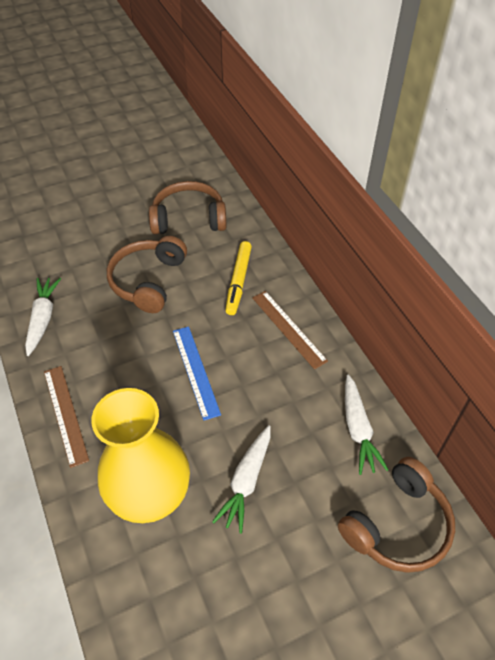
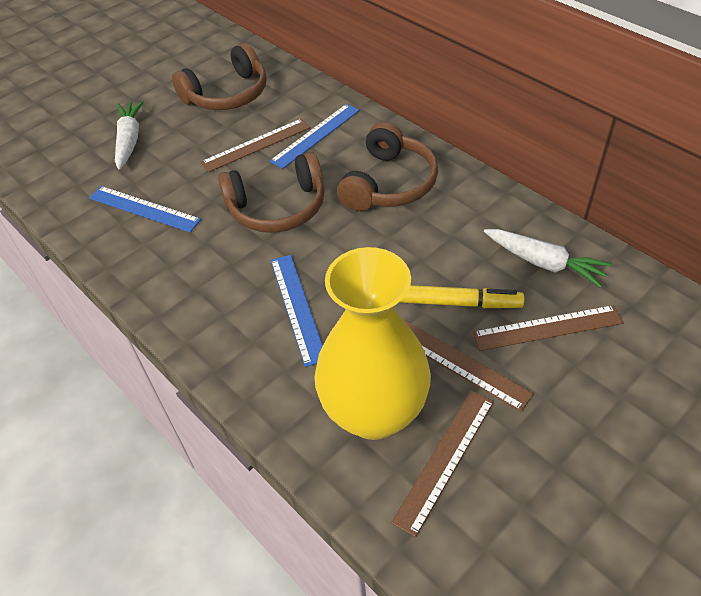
blue ruler: 1 -> 3
brown ruler: 2 -> 4
white carrot: 3 -> 2

